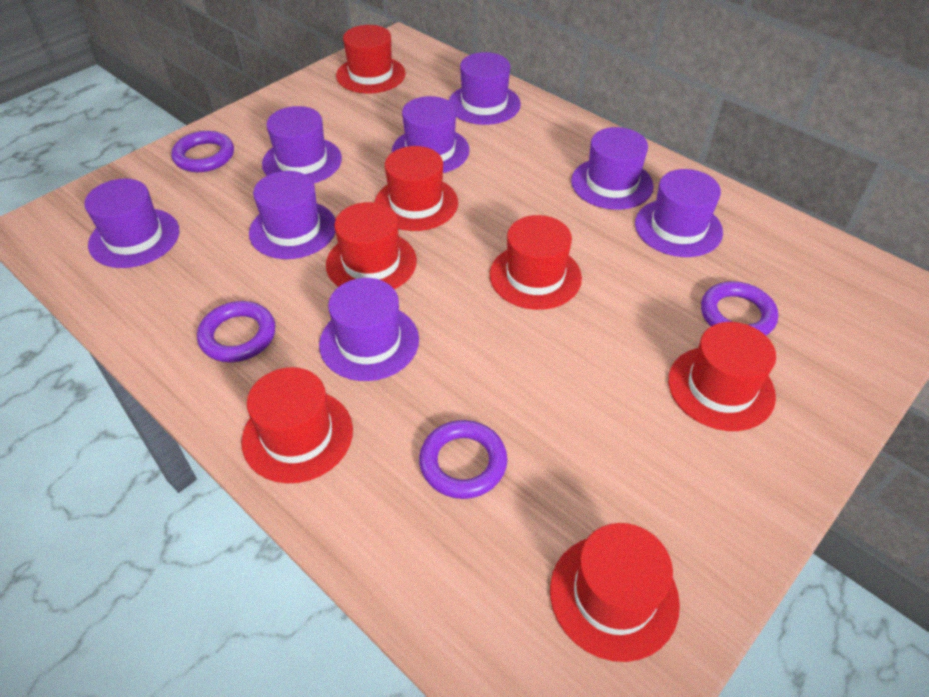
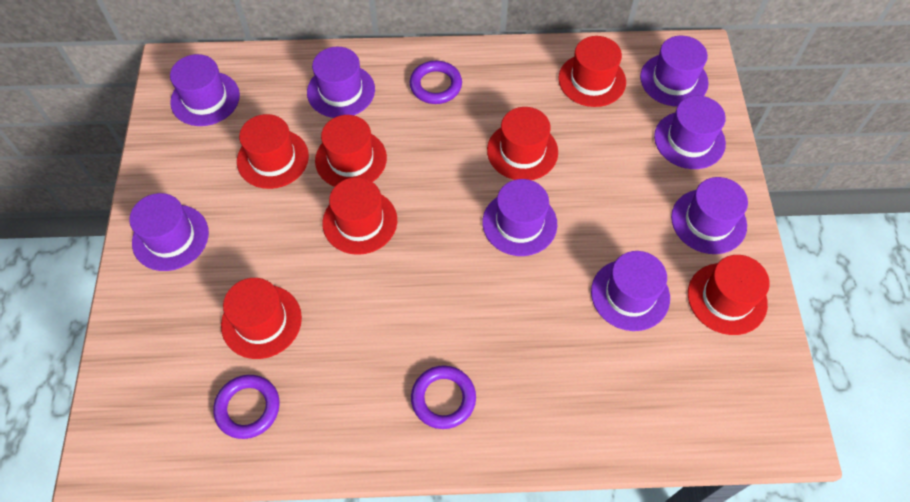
purple ring: 4 -> 3

